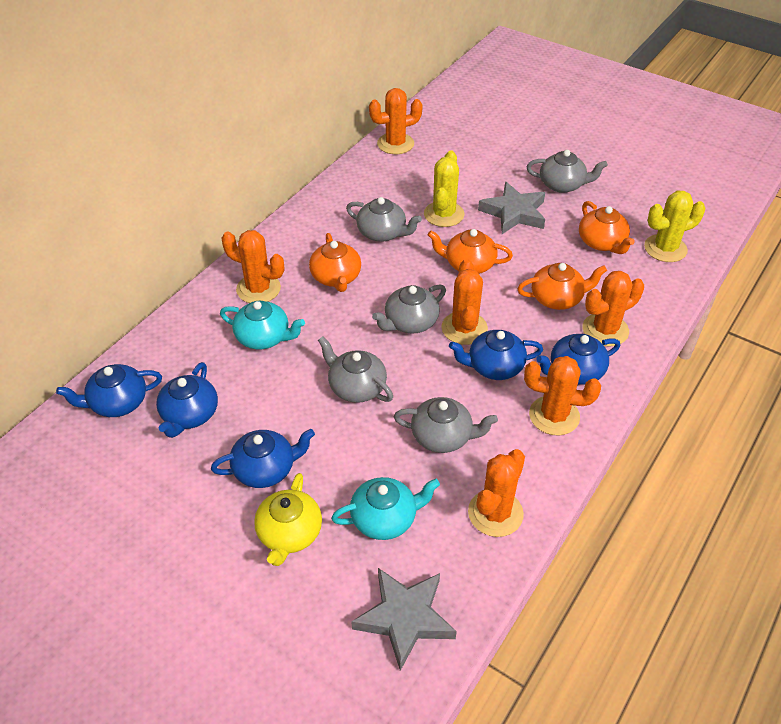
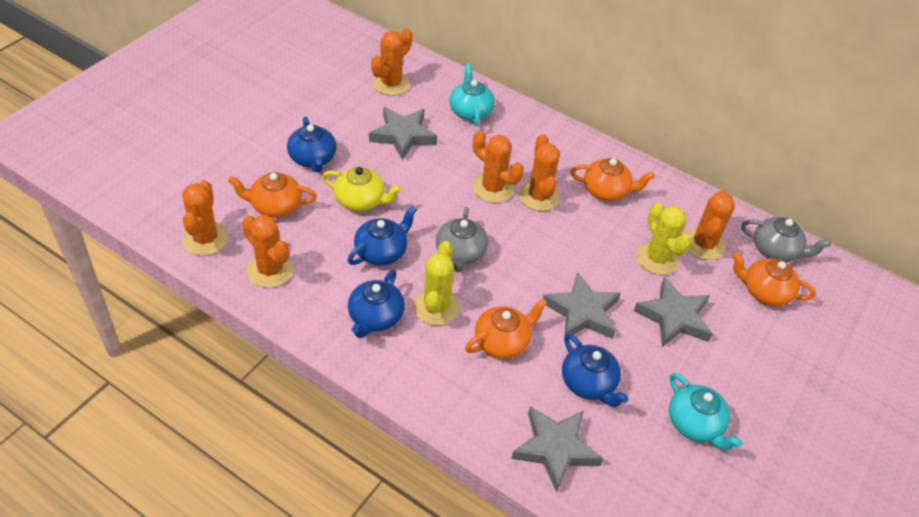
blue teapot: 5 -> 4
grey star: 2 -> 4
grey teapot: 5 -> 2

